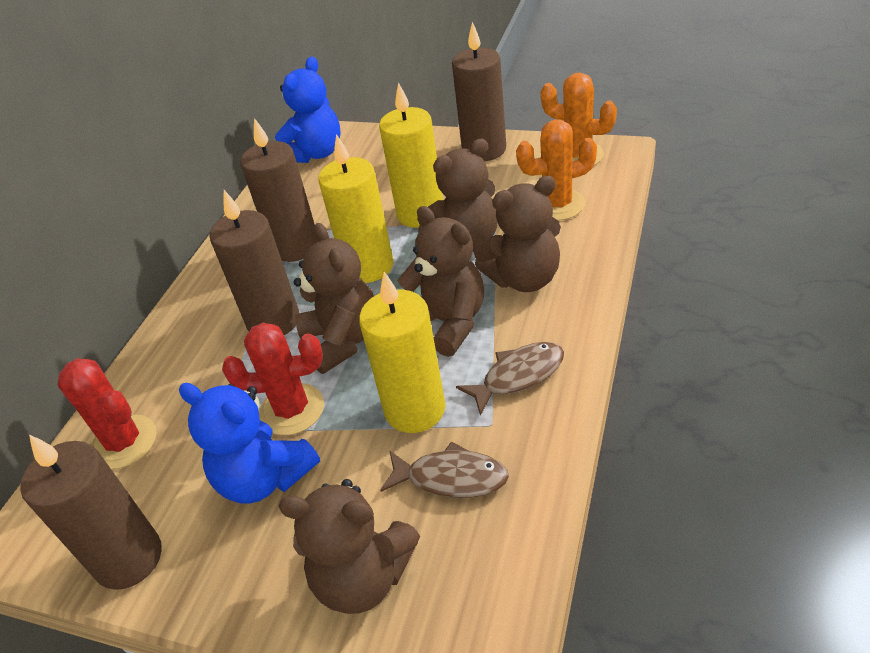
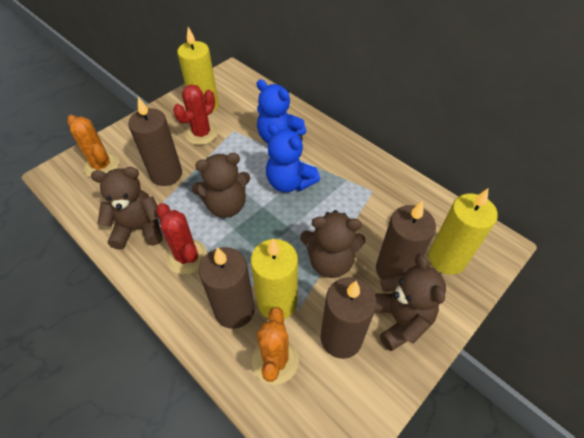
brown fish: 2 -> 0
brown teddy bear: 5 -> 4

